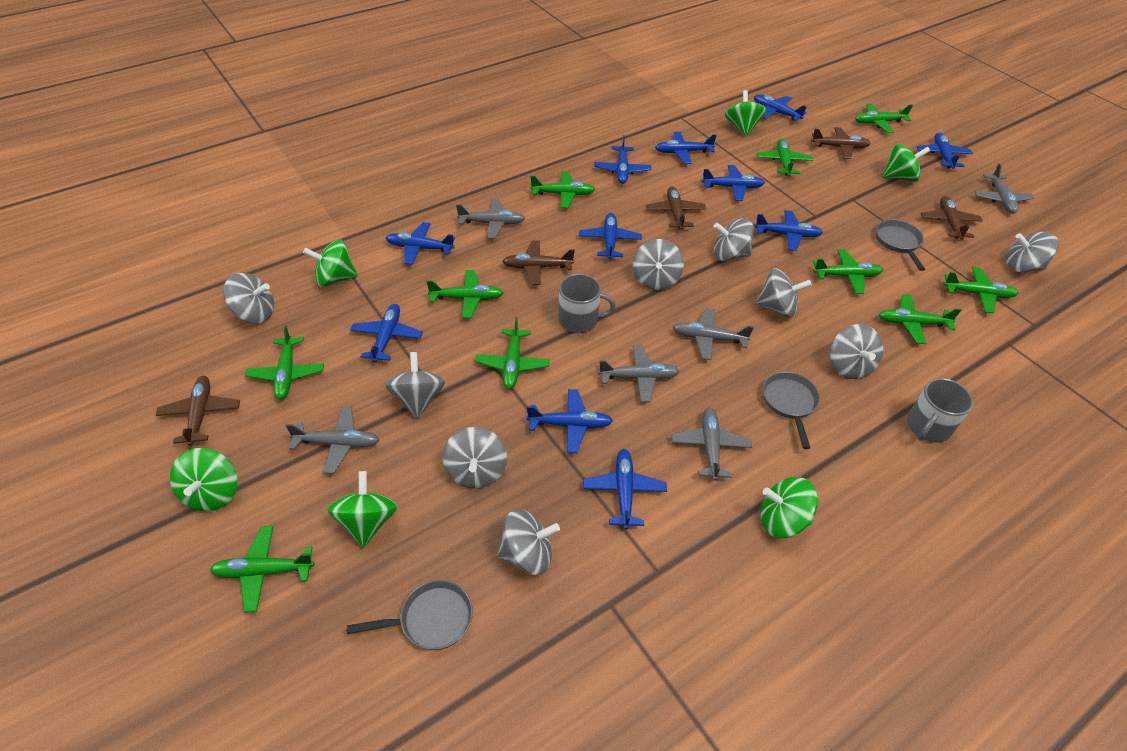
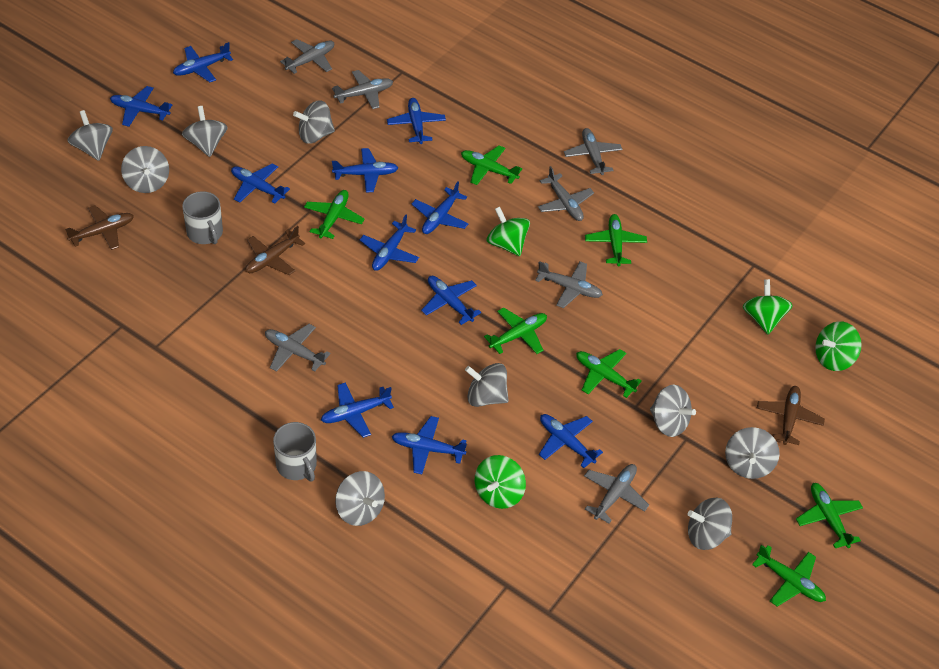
brown plane: 5 -> 3
green plane: 10 -> 7
green spinning top: 6 -> 4
grey pan: 3 -> 0
grey plane: 6 -> 7

